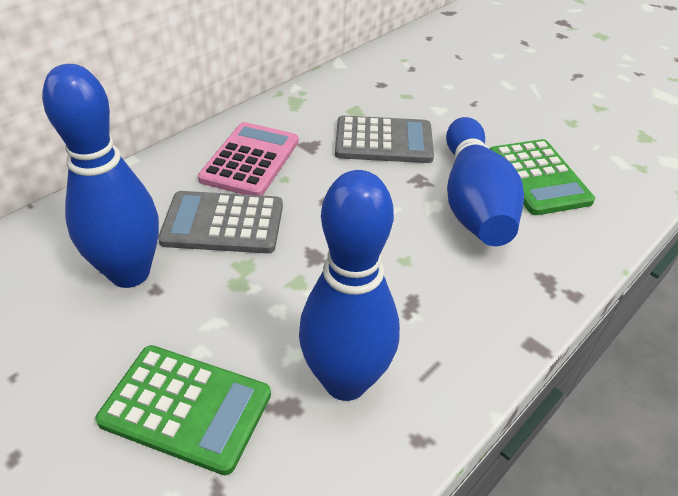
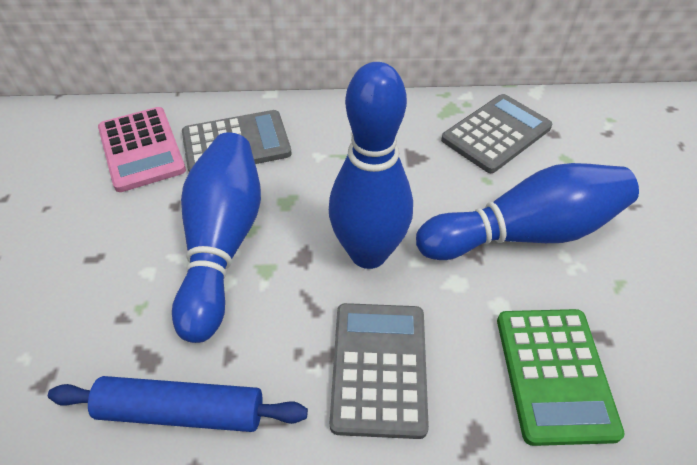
blue rolling pin: 0 -> 1
green calculator: 2 -> 1
grey calculator: 2 -> 3

